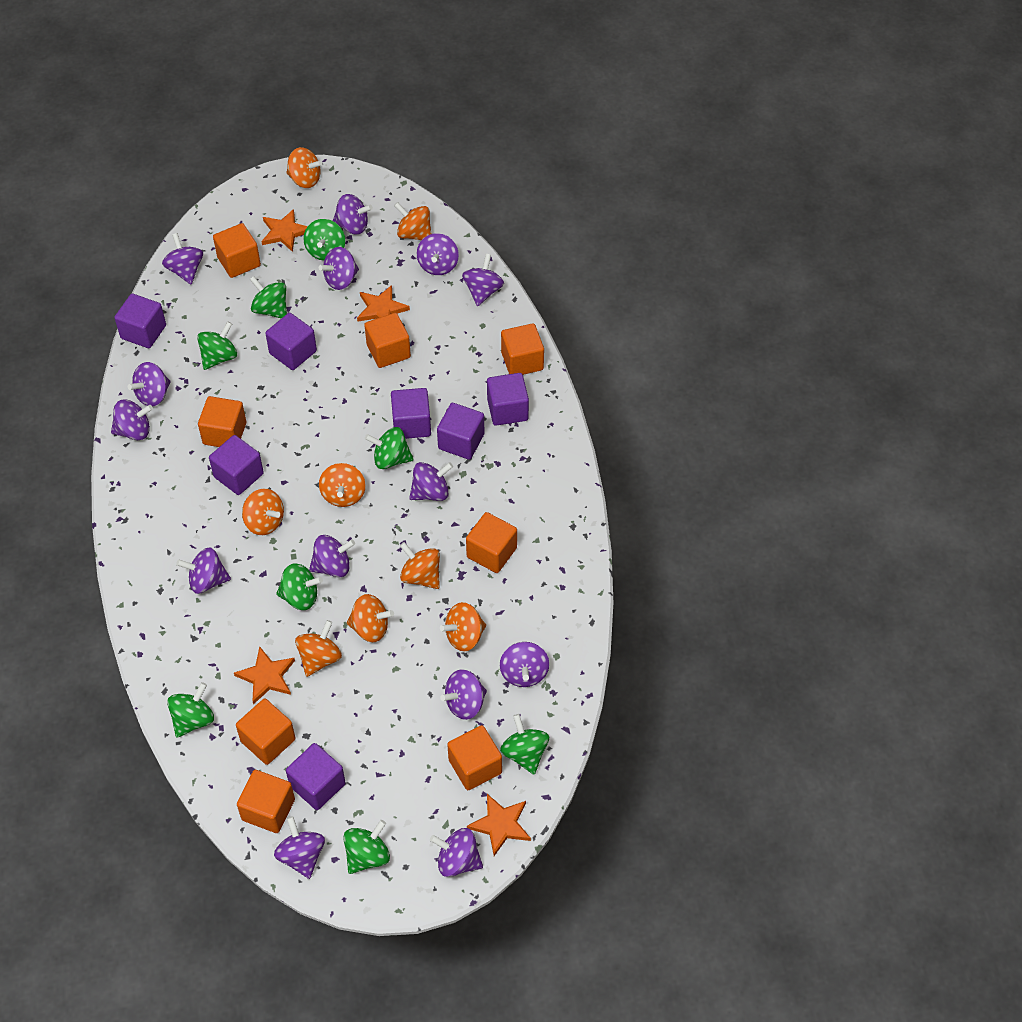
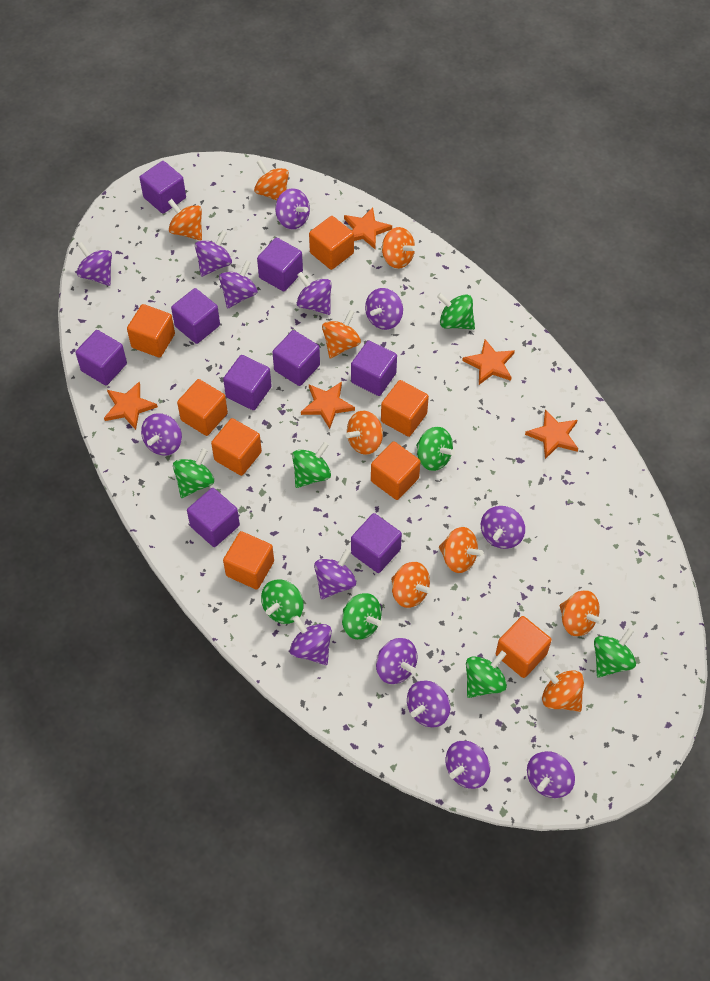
orange spinning top: 8 -> 9
orange star: 4 -> 5
purple cube: 7 -> 9

